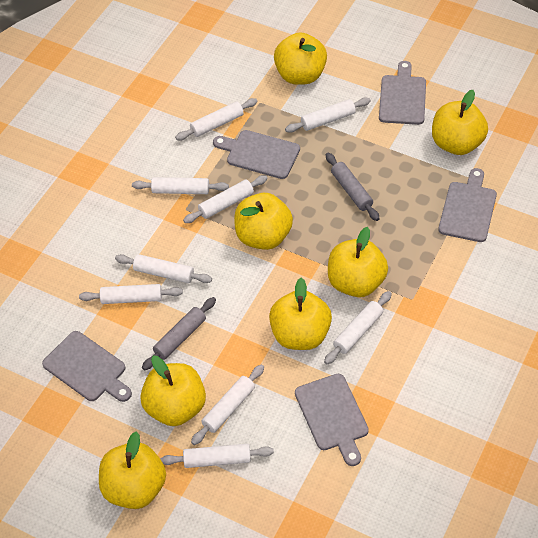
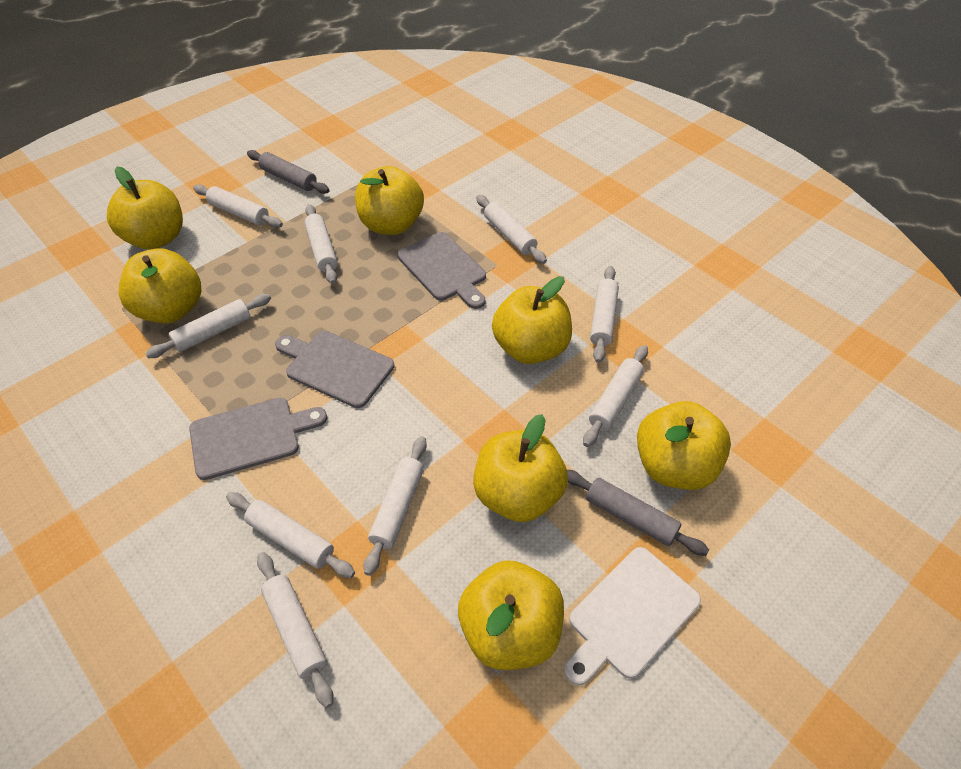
grey cutting board: 5 -> 3
white cutting board: 0 -> 1

